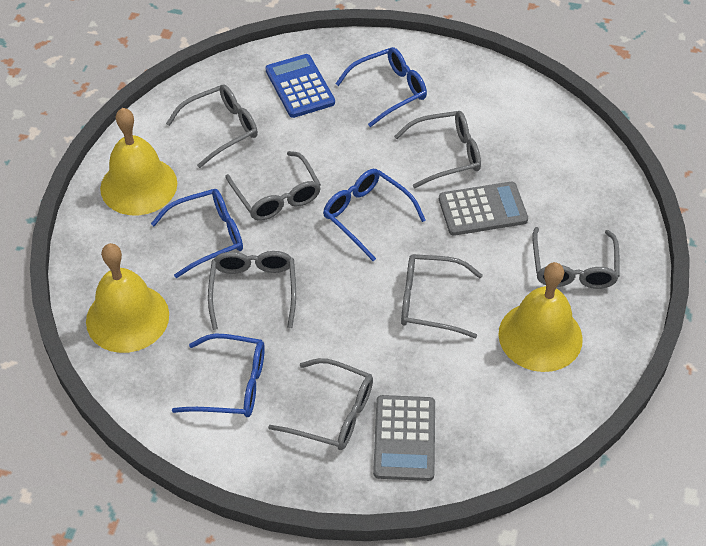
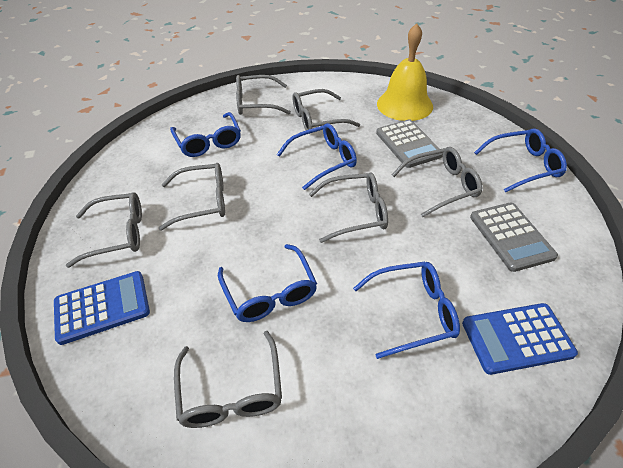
blue calculator: 1 -> 2
blue glasses: 4 -> 5
yellow bell: 3 -> 1

